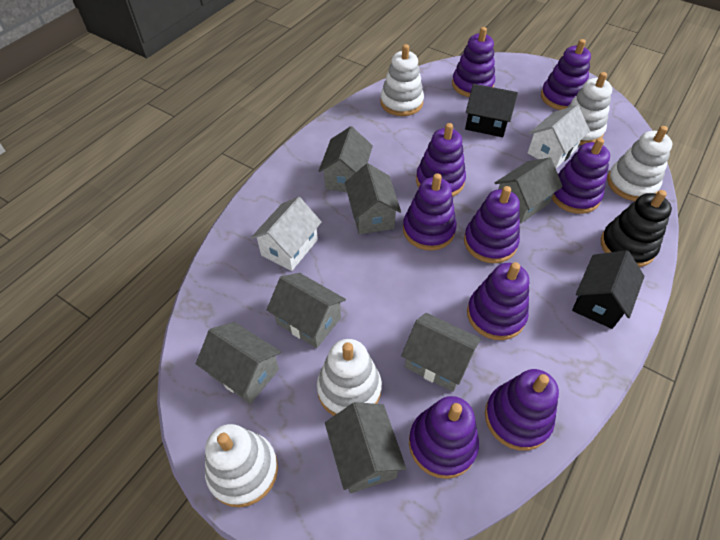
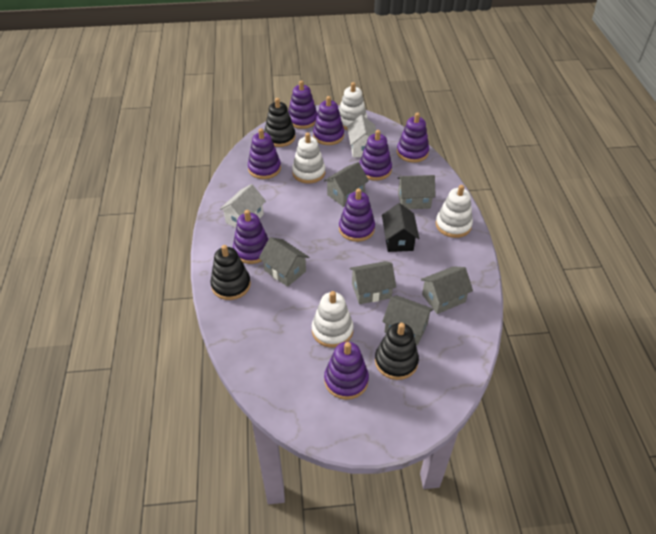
black house: 2 -> 1
black stacking toy: 1 -> 3
grey house: 7 -> 6
purple stacking toy: 9 -> 8
white stacking toy: 5 -> 4

